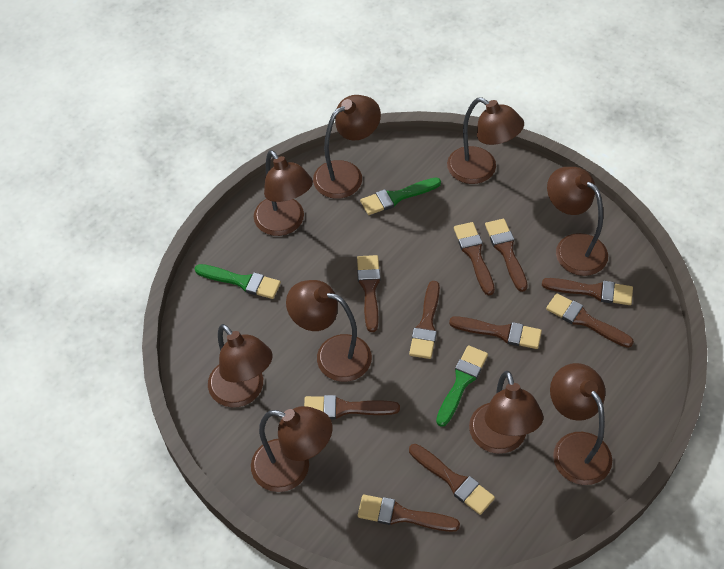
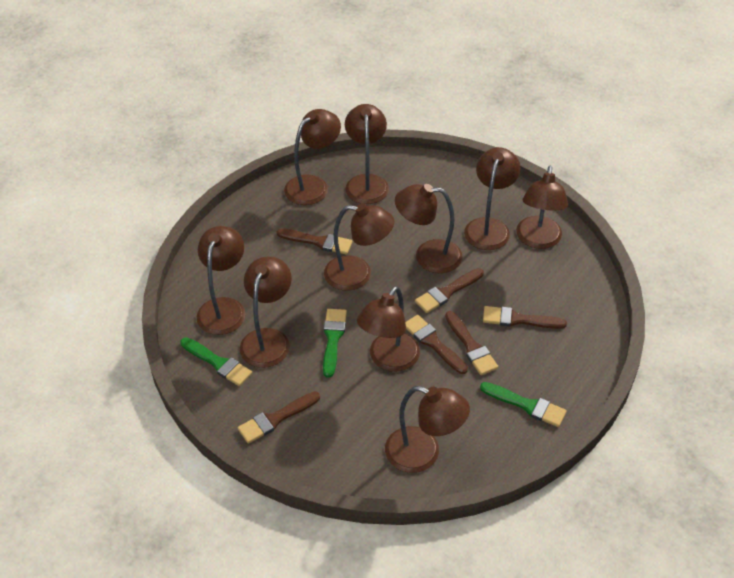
brown brush: 10 -> 6
brown lamp: 9 -> 10

